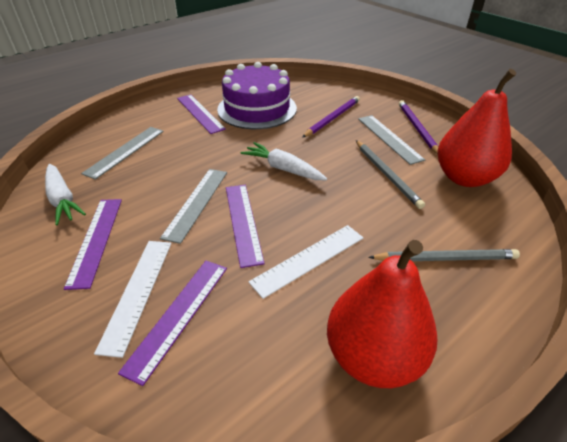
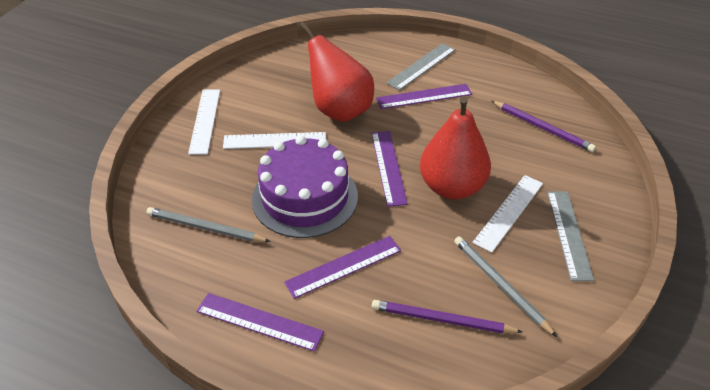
grey ruler: 3 -> 2
white carrot: 2 -> 0
white ruler: 2 -> 3

